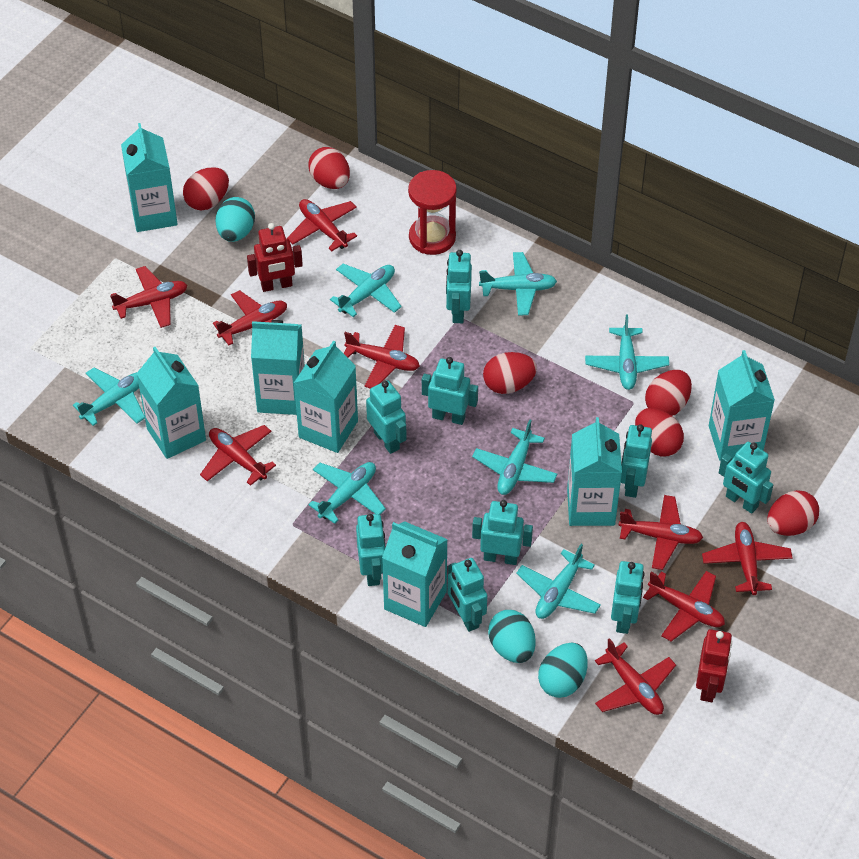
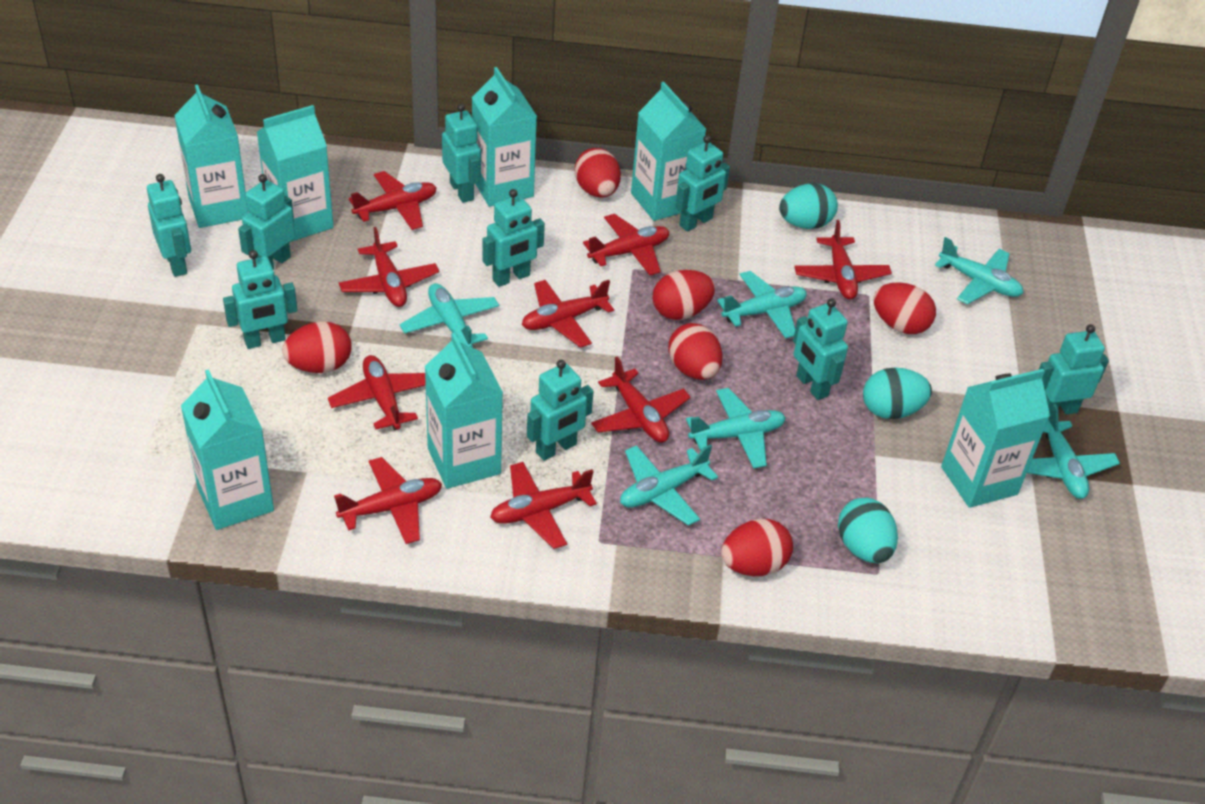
red hourglass: 1 -> 0
red robot: 2 -> 0
turquoise plane: 7 -> 6

